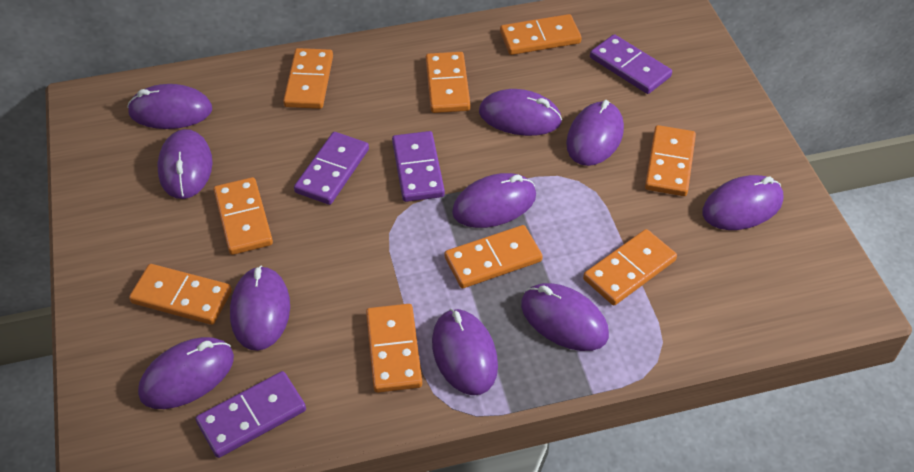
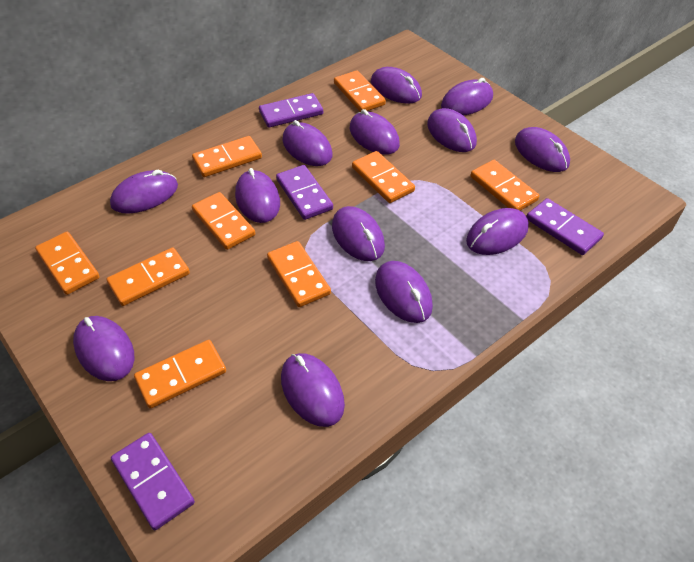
purple mouse: 10 -> 13

